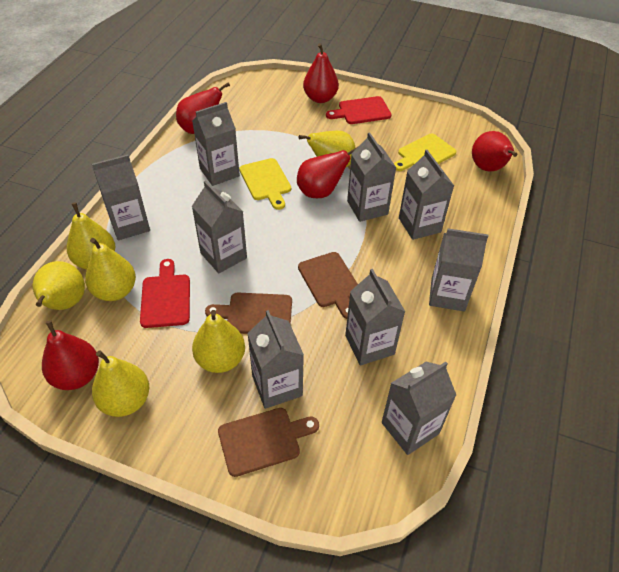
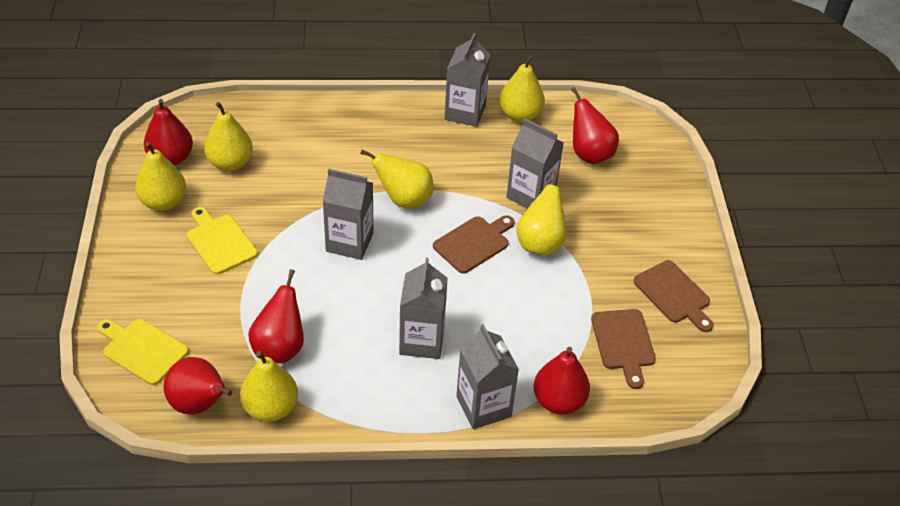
grey carton: 9 -> 5
red cutting board: 2 -> 0

